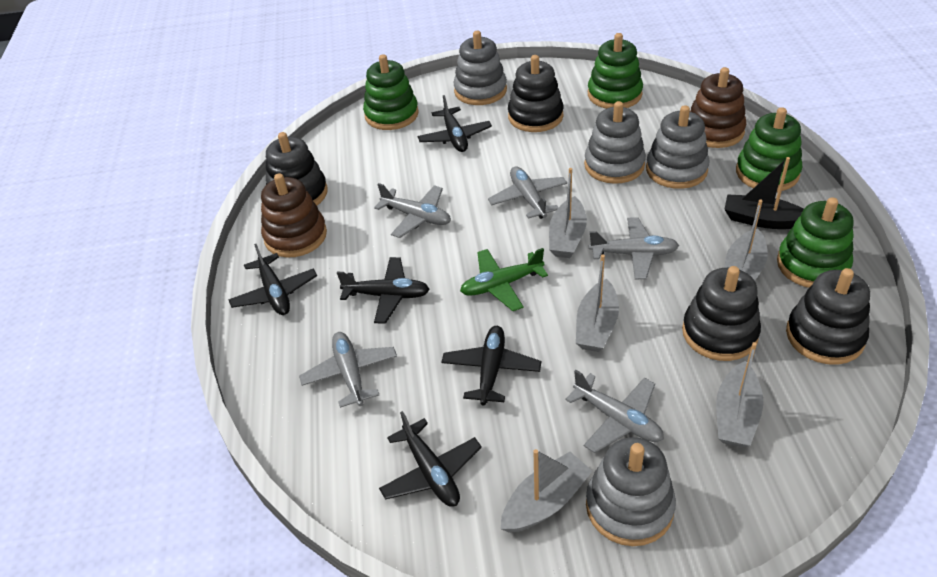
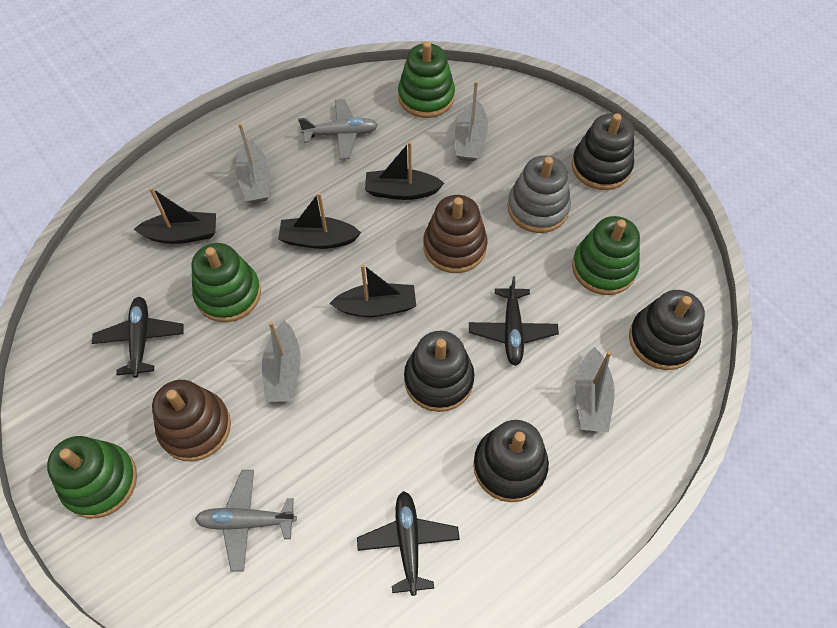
black boat: 1 -> 4
black plane: 5 -> 3
green plane: 1 -> 0
grey boat: 5 -> 4
grey plane: 5 -> 2
grey stacking toy: 4 -> 1

